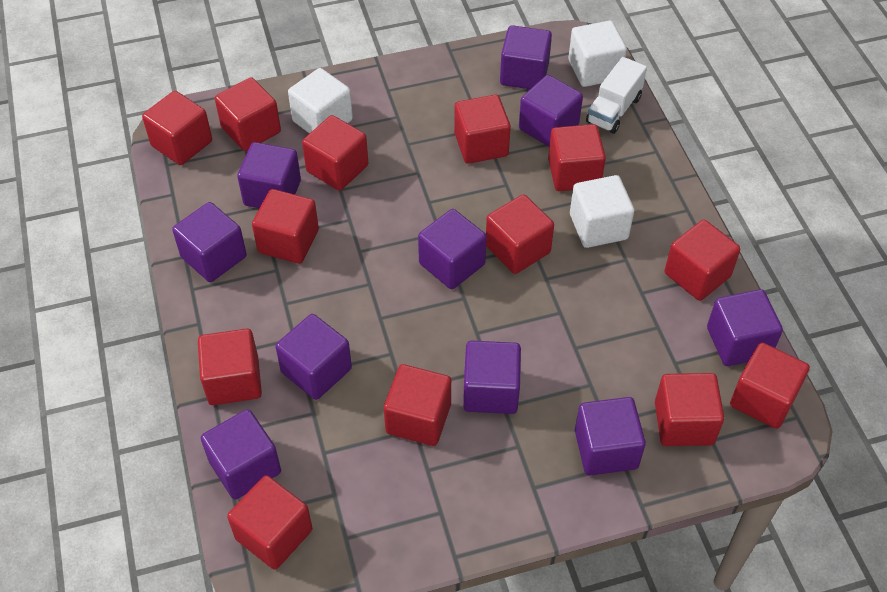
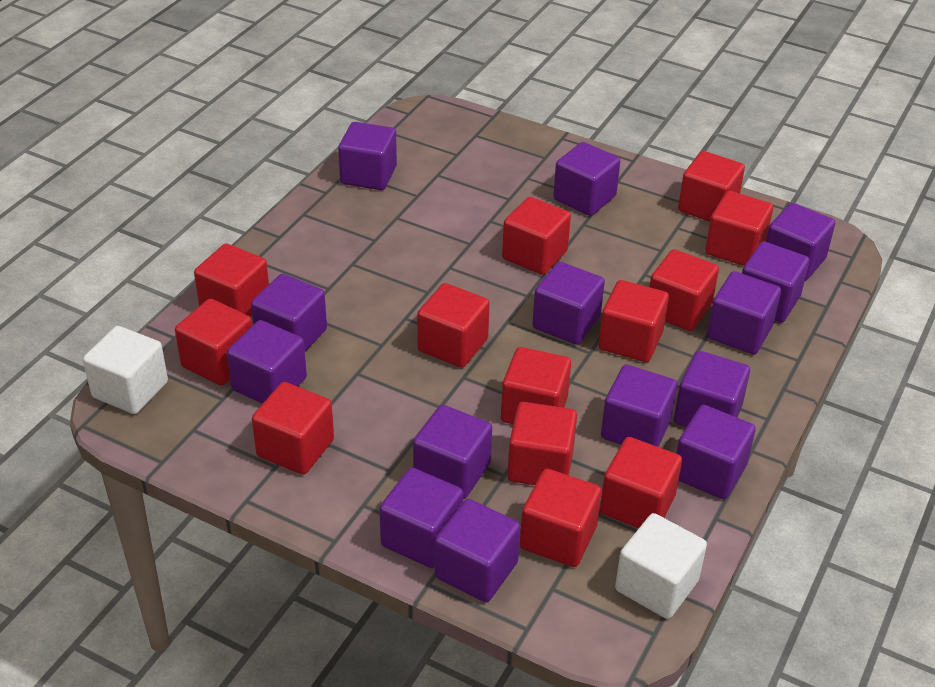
purple cube: 10 -> 14
white cube: 3 -> 2
white truck: 1 -> 0

